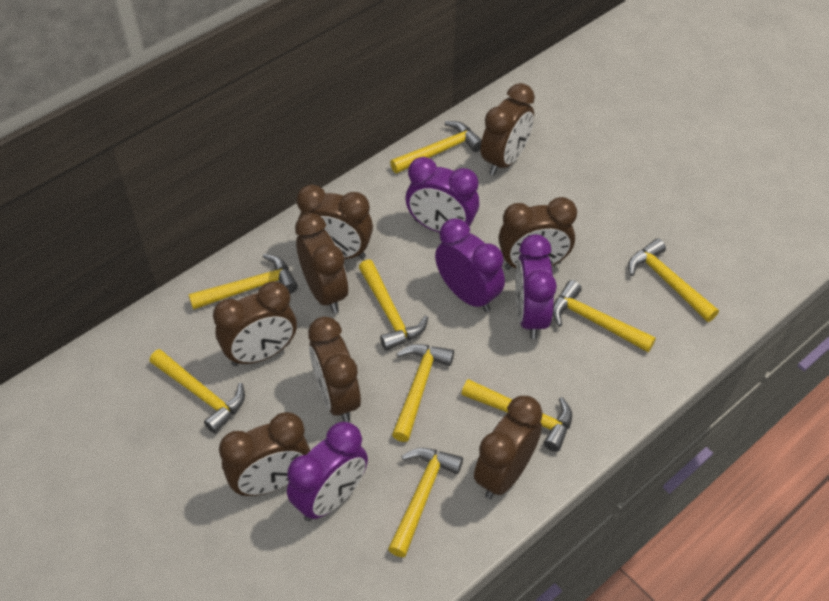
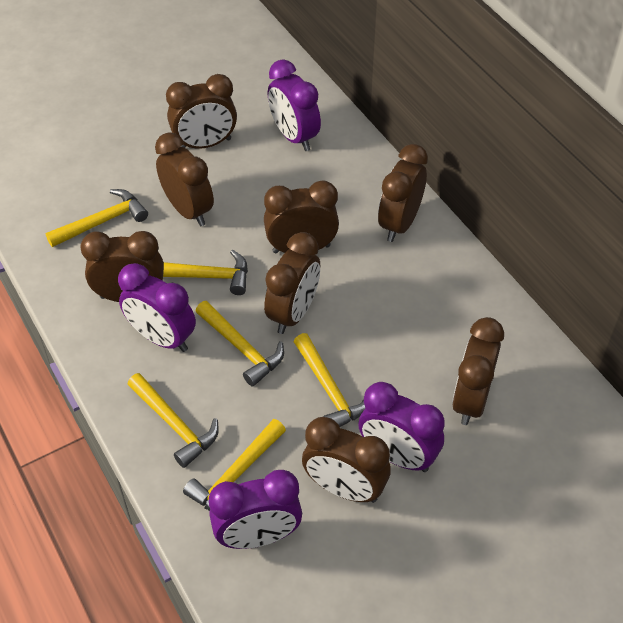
yellow hammer: 9 -> 6

